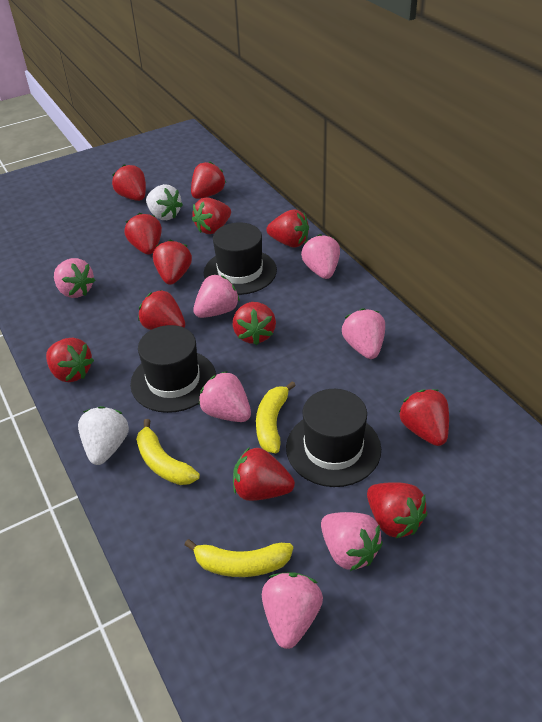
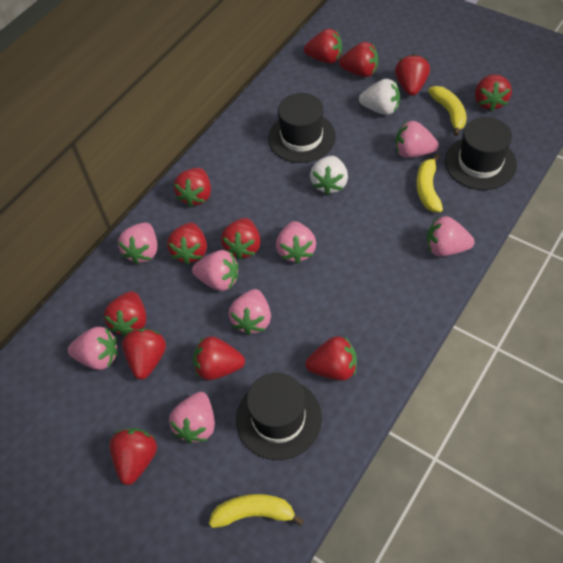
pink strawberry: 7 -> 8

